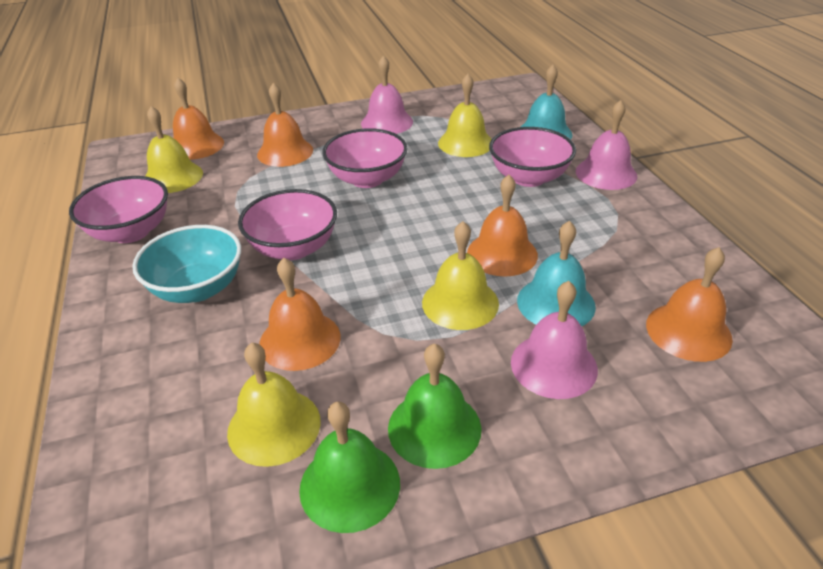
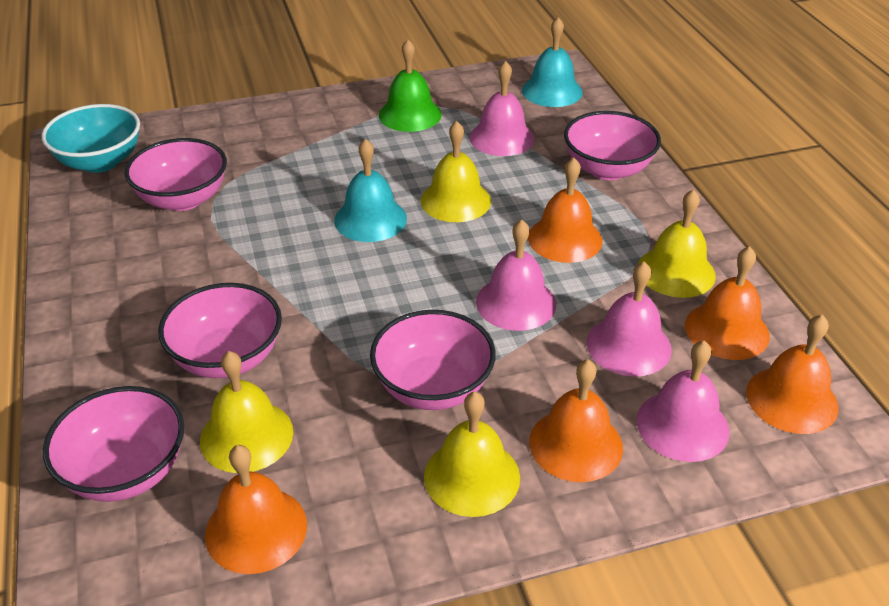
green bell: 2 -> 1
pink bell: 3 -> 4
pink bowl: 4 -> 5

